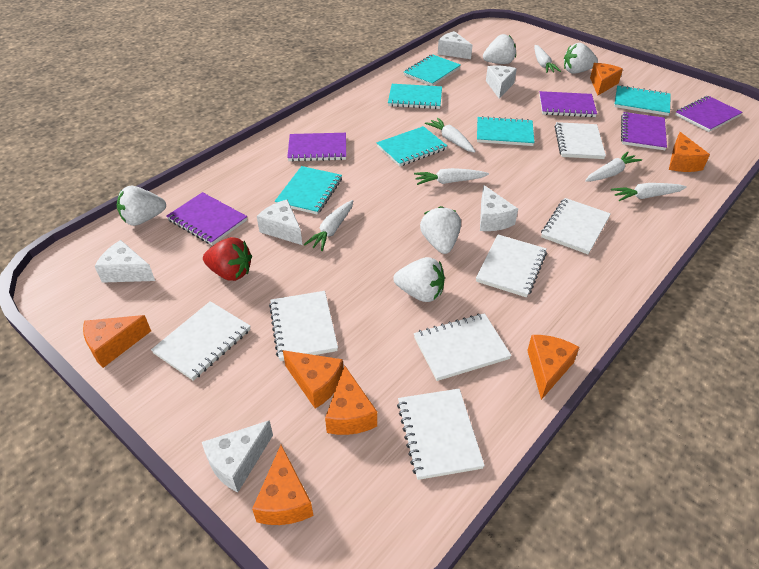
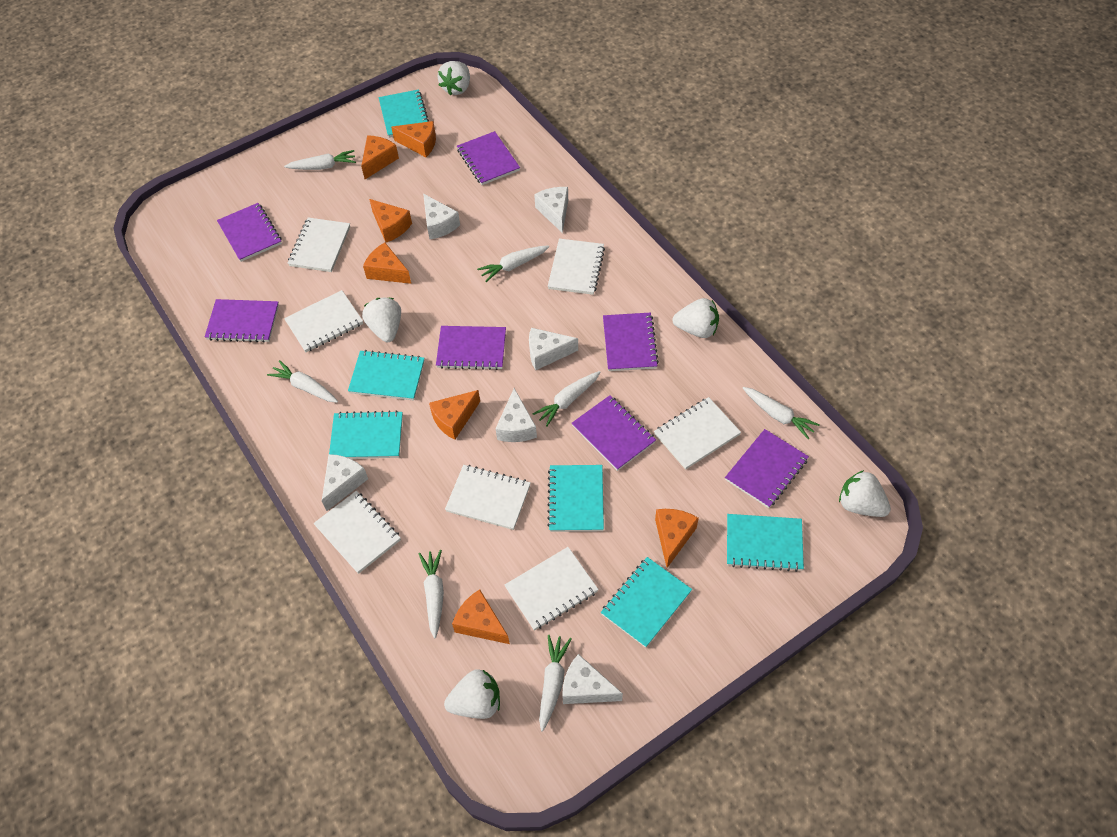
purple notebook: 5 -> 7
red strawberry: 1 -> 0
white carrot: 6 -> 7

